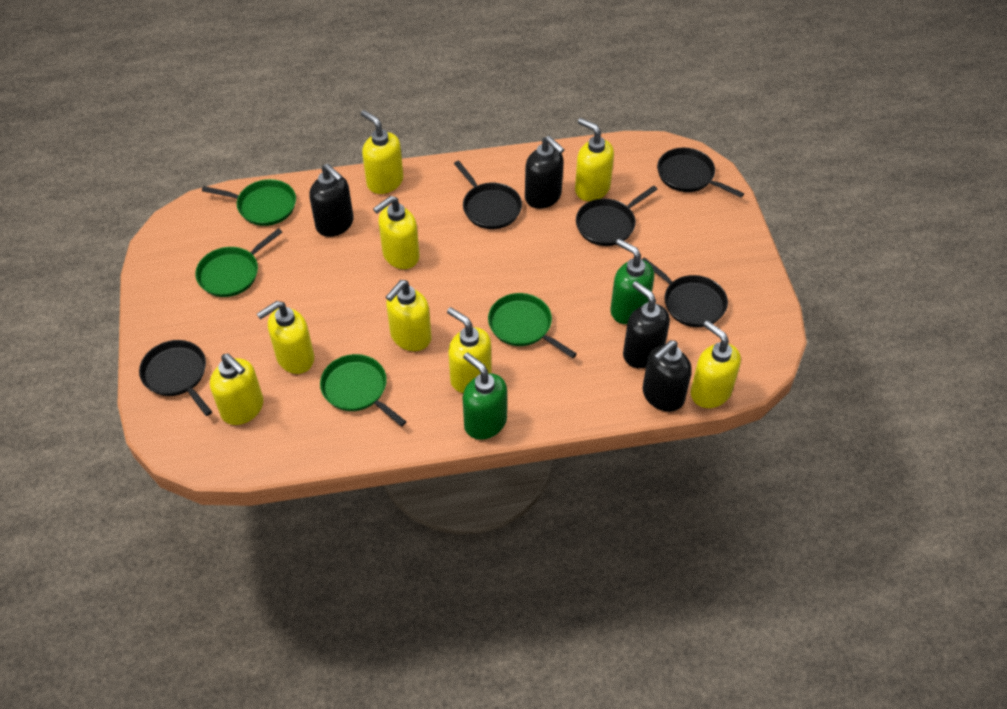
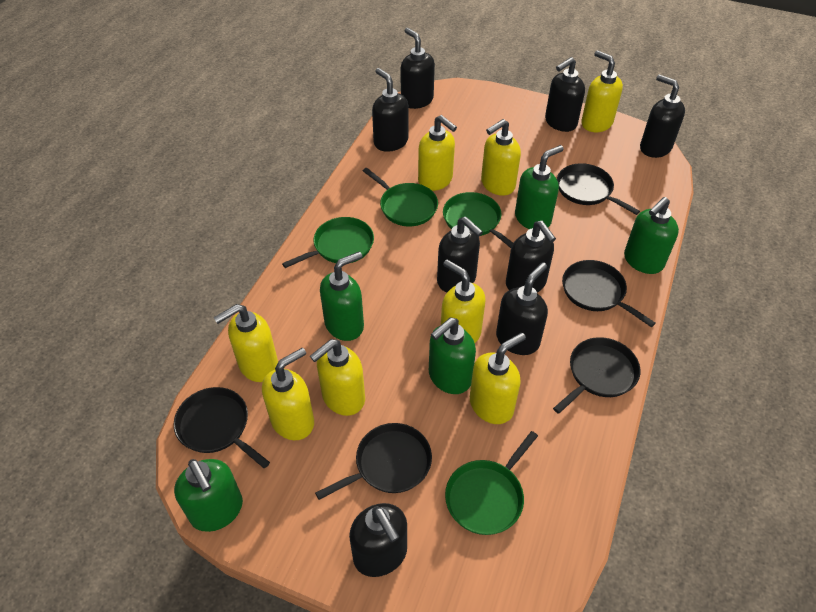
black soap dispenser: 4 -> 8
green soap dispenser: 2 -> 5

